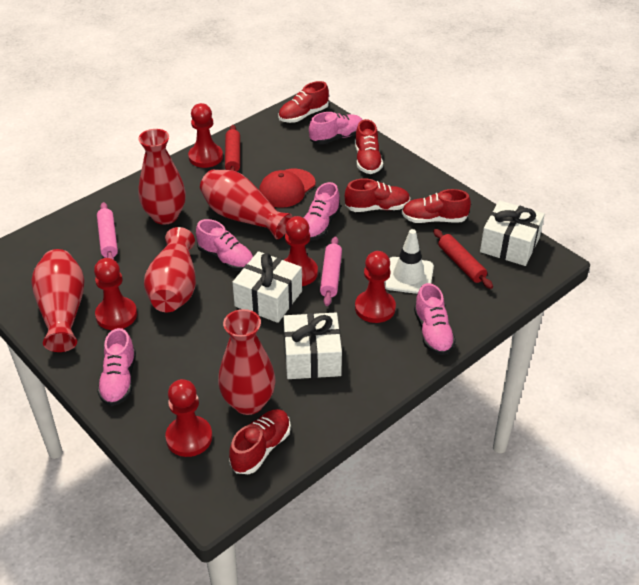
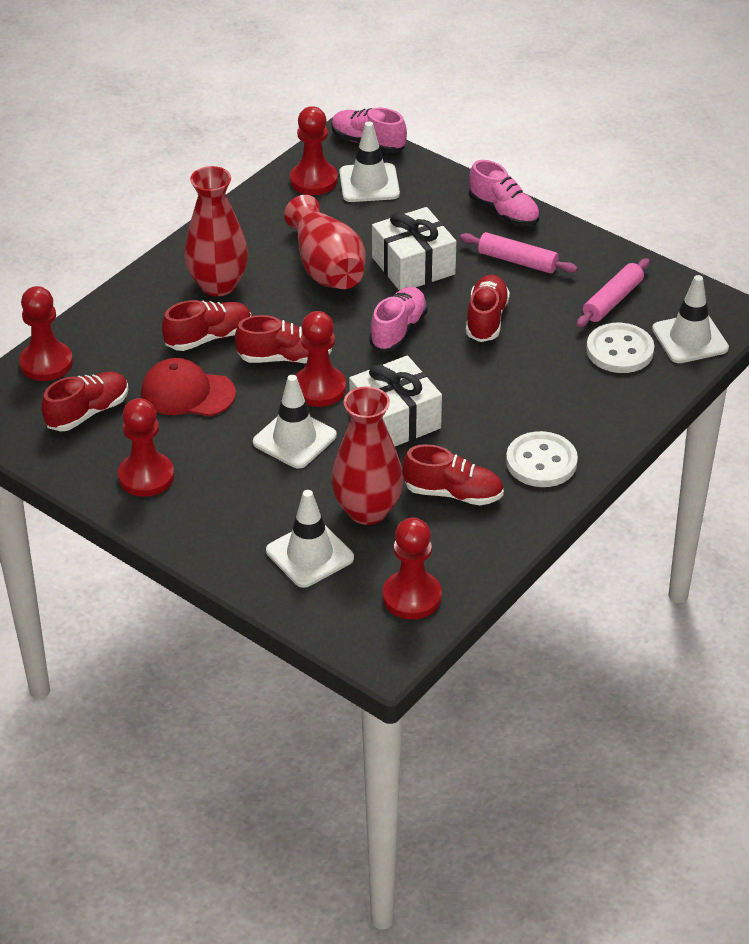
pink shoe: 5 -> 3
red rolling pin: 2 -> 0
red vase: 5 -> 3
white button: 0 -> 2
white gift: 3 -> 2
white traffic cone: 1 -> 4

